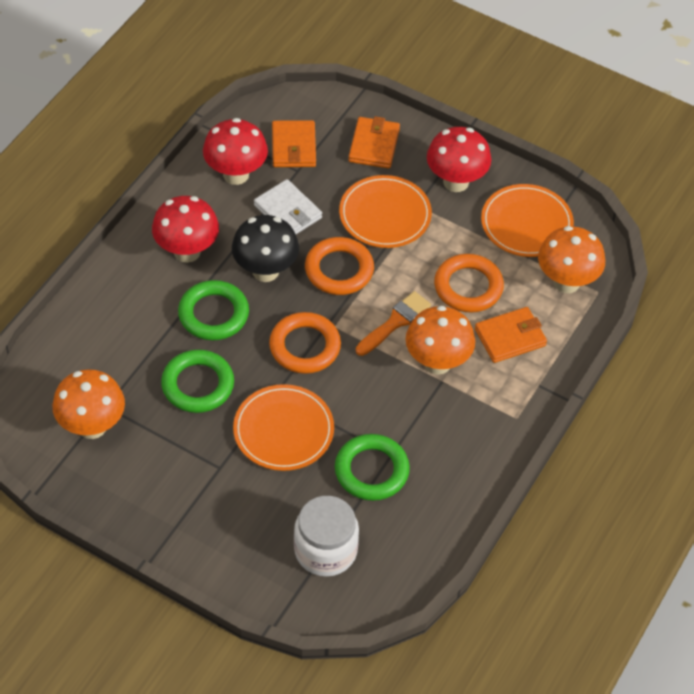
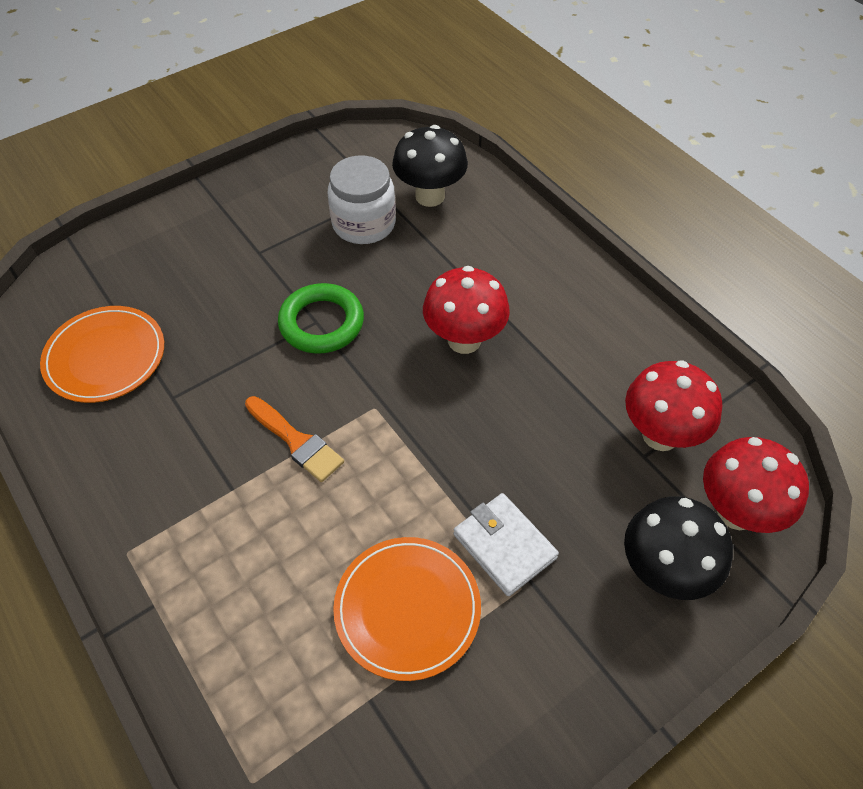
black mushroom: 1 -> 2
green ring: 3 -> 1
orange mushroom: 3 -> 0
orange plate: 3 -> 2
orange ring: 3 -> 0
orange wallet: 3 -> 0

